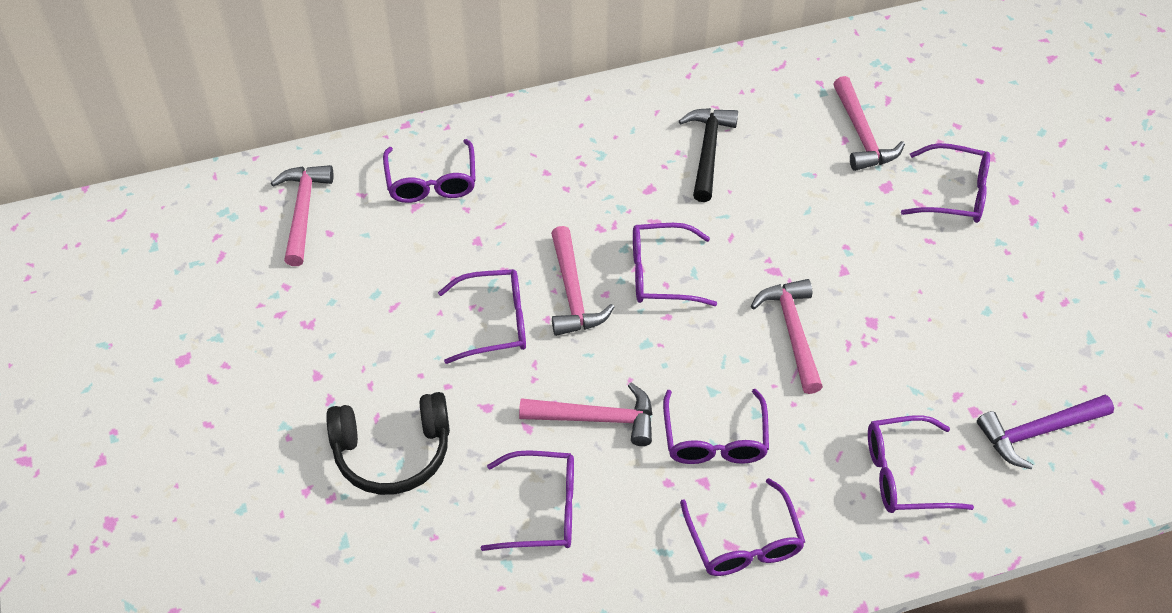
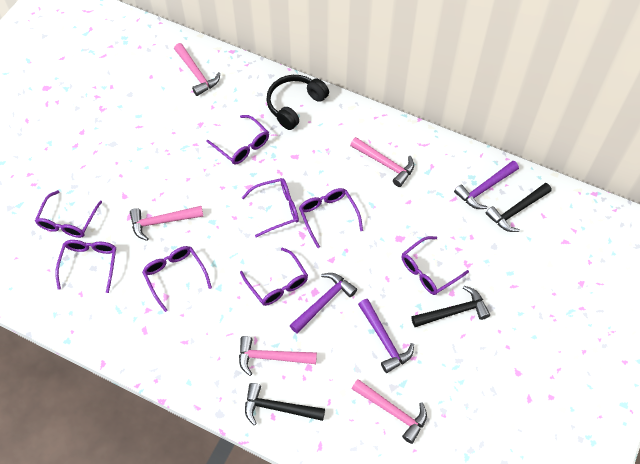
black hammer: 1 -> 3
purple hammer: 1 -> 3

